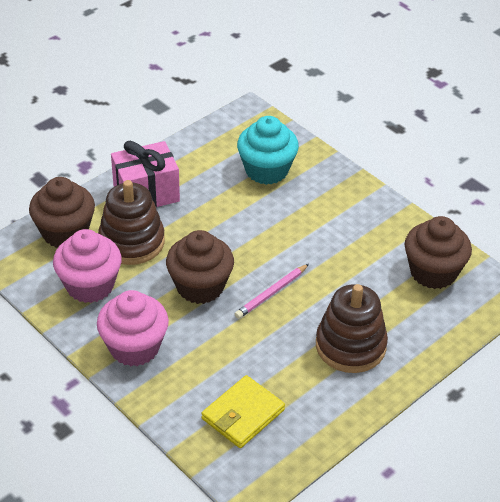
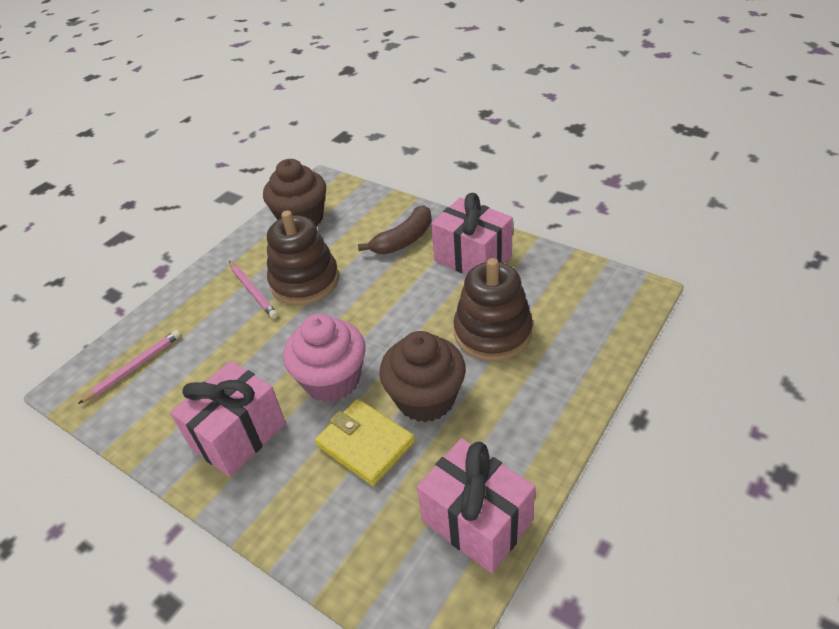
brown banana: 0 -> 1
brown cupcake: 3 -> 2
pink cupcake: 2 -> 1
pink gift: 1 -> 3
pink pencil: 1 -> 2
turquoise cupcake: 1 -> 0

